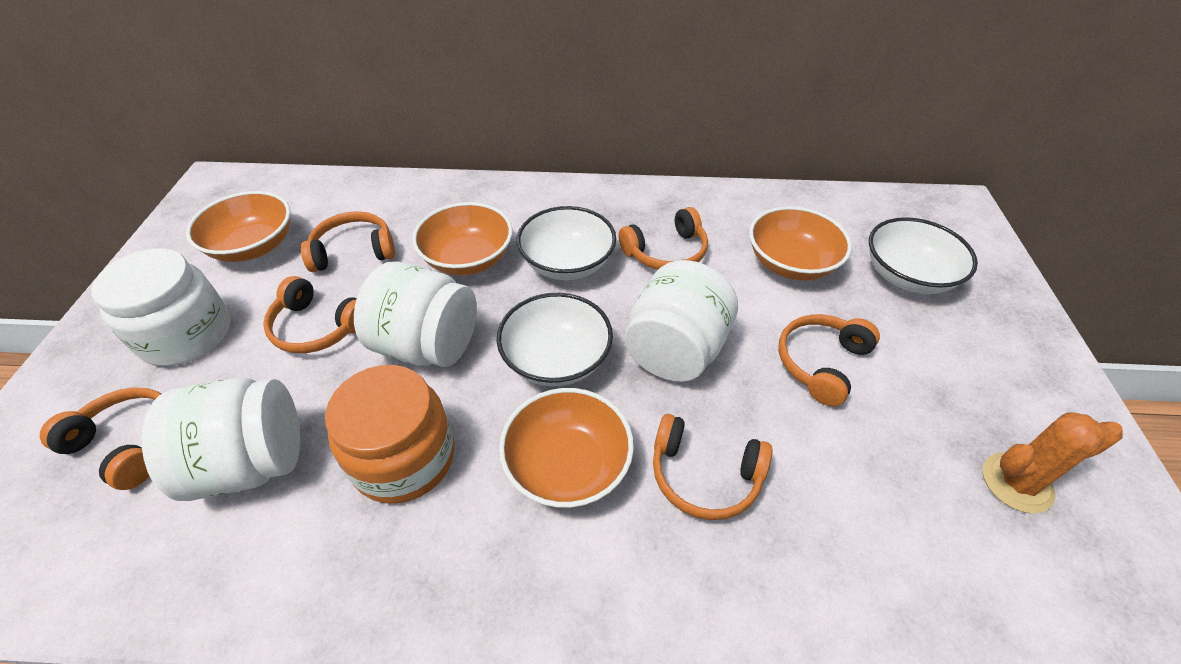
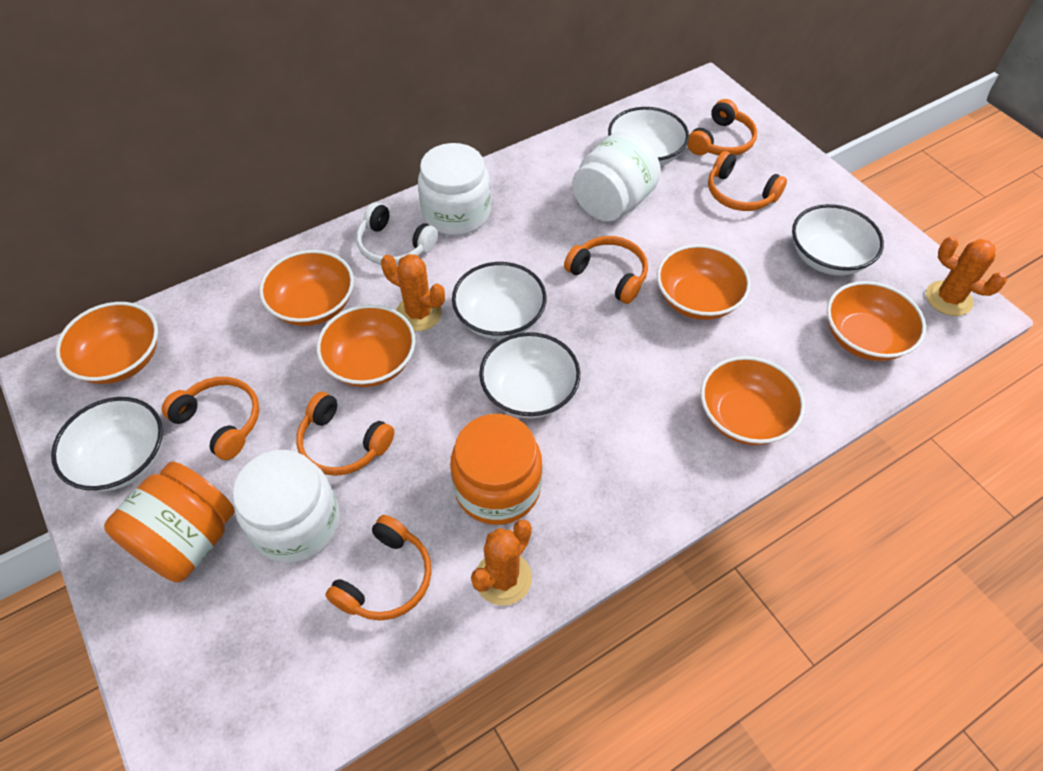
orange bowl: 4 -> 6
orange cactus: 1 -> 3
orange jar: 1 -> 2
white bowl: 3 -> 5
white headphones: 0 -> 1
white jar: 4 -> 3

